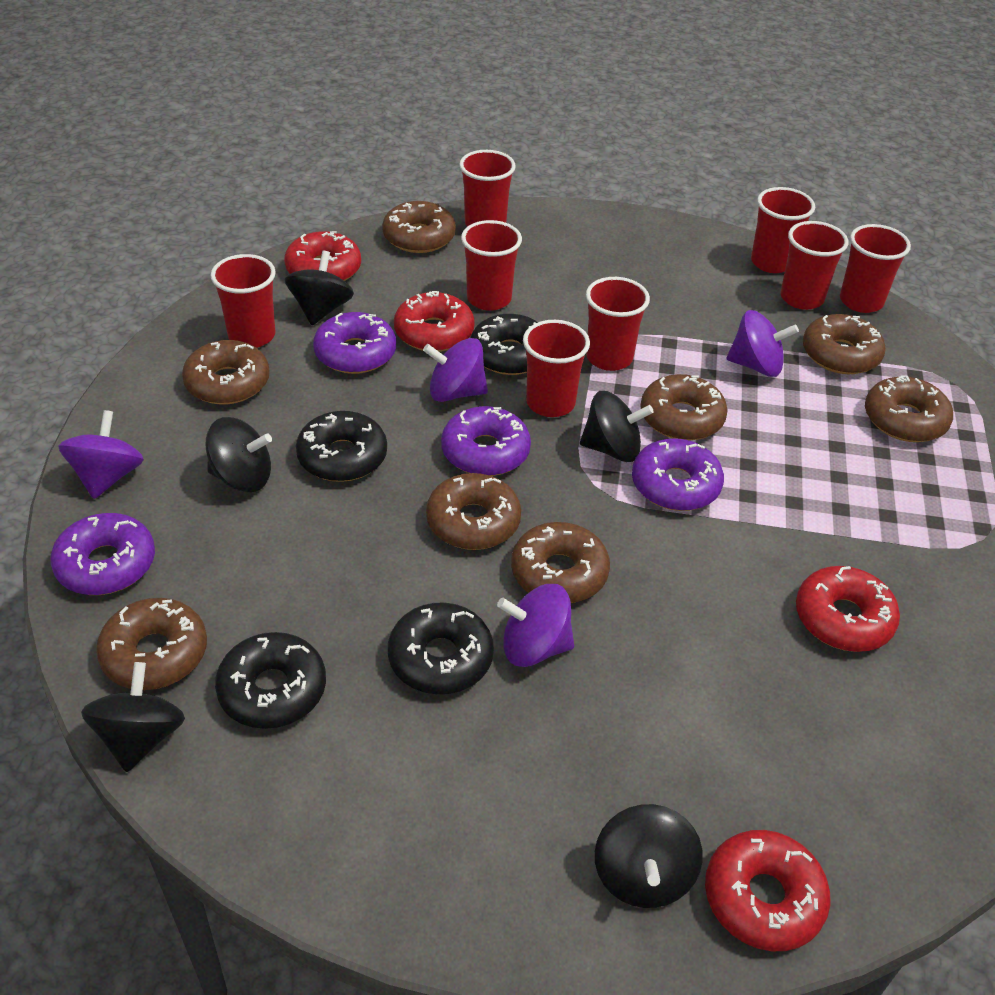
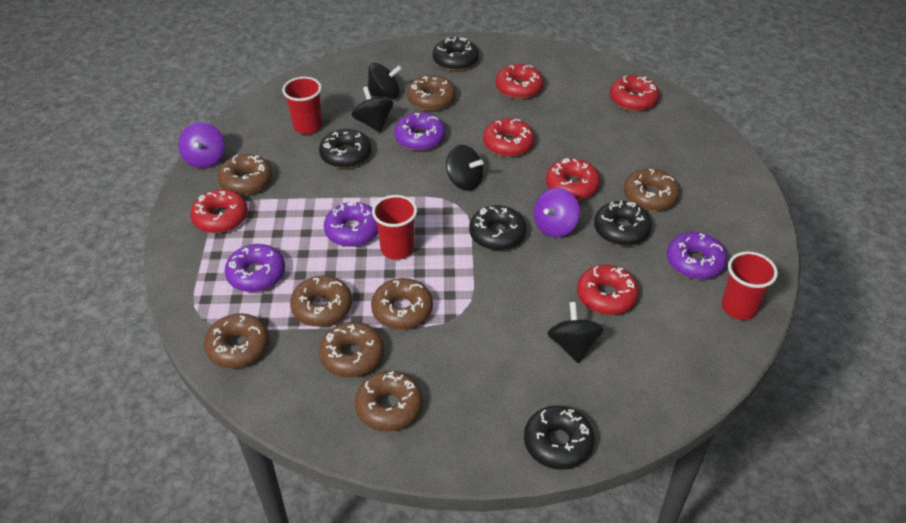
black donut: 4 -> 5
black spinning top: 5 -> 4
purple spinning top: 4 -> 2
red cup: 8 -> 3
red donut: 4 -> 6

